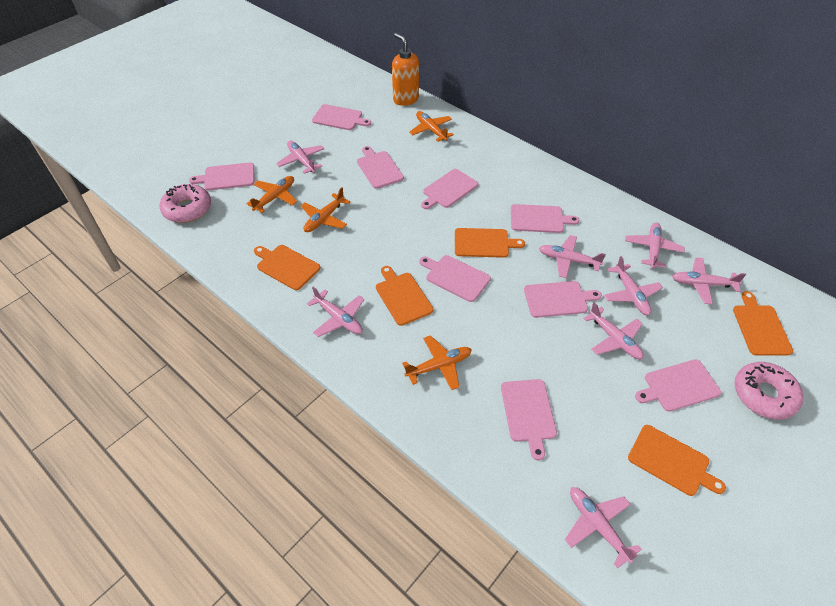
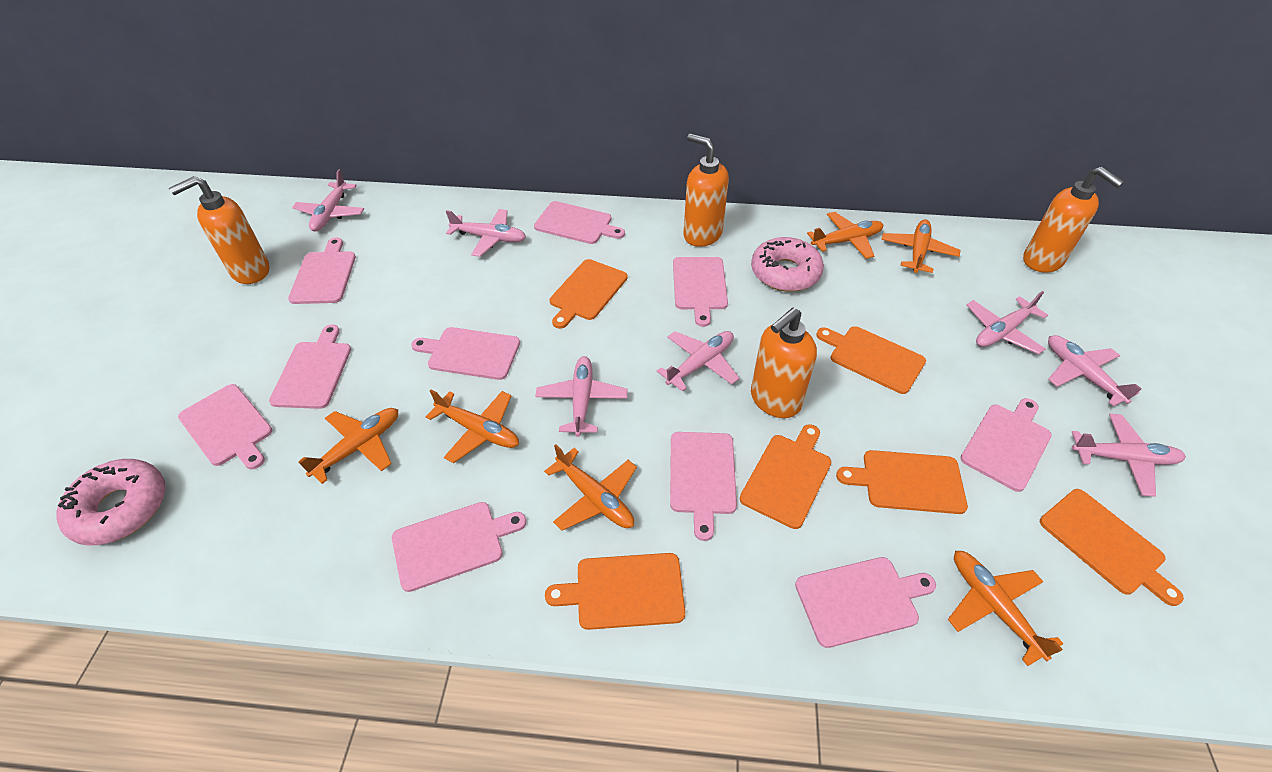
orange cutting board: 5 -> 6
orange plane: 4 -> 6
orange soap dispenser: 1 -> 4
pink cutting board: 9 -> 10
pink plane: 8 -> 7

